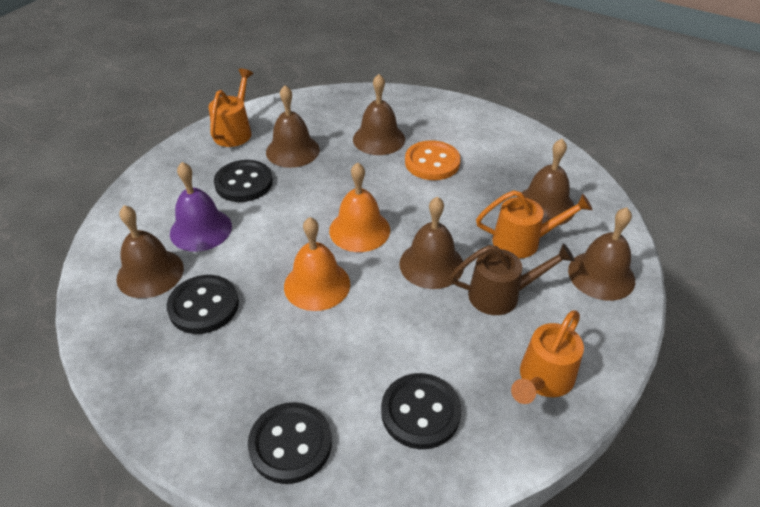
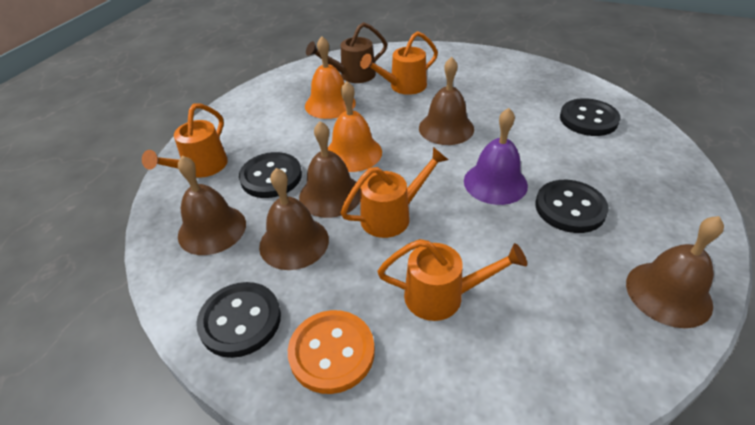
brown bell: 6 -> 5
orange watering can: 3 -> 4

